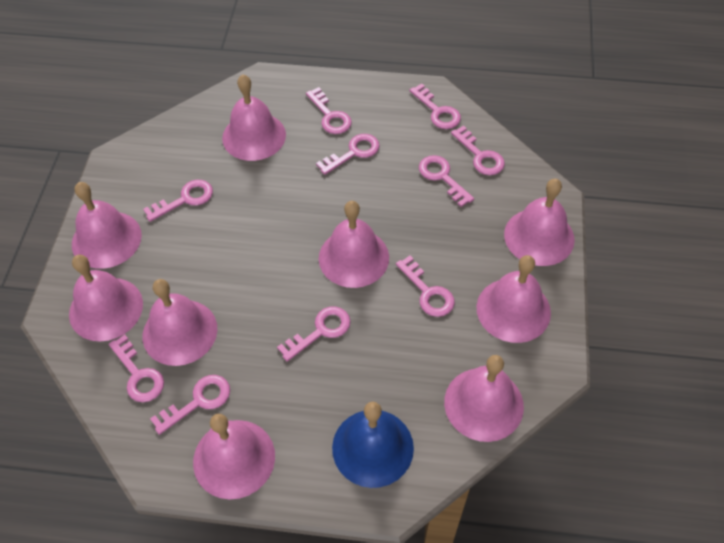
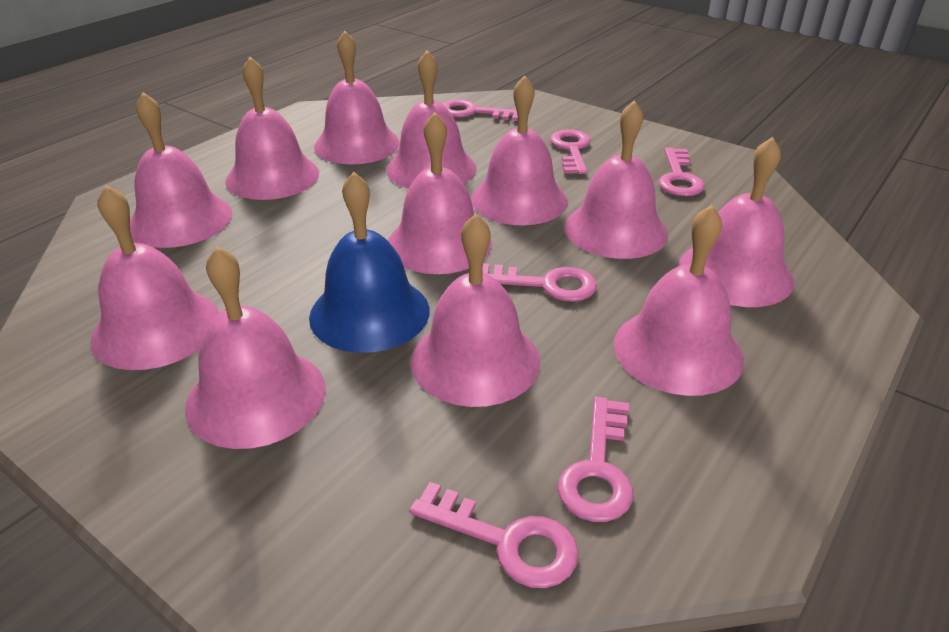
pink bell: 9 -> 12
pink key: 10 -> 6

